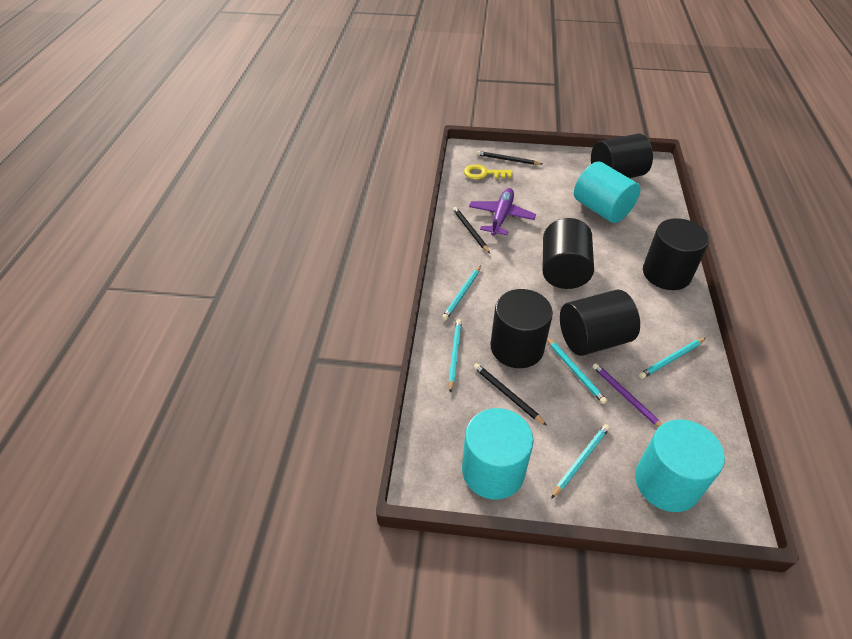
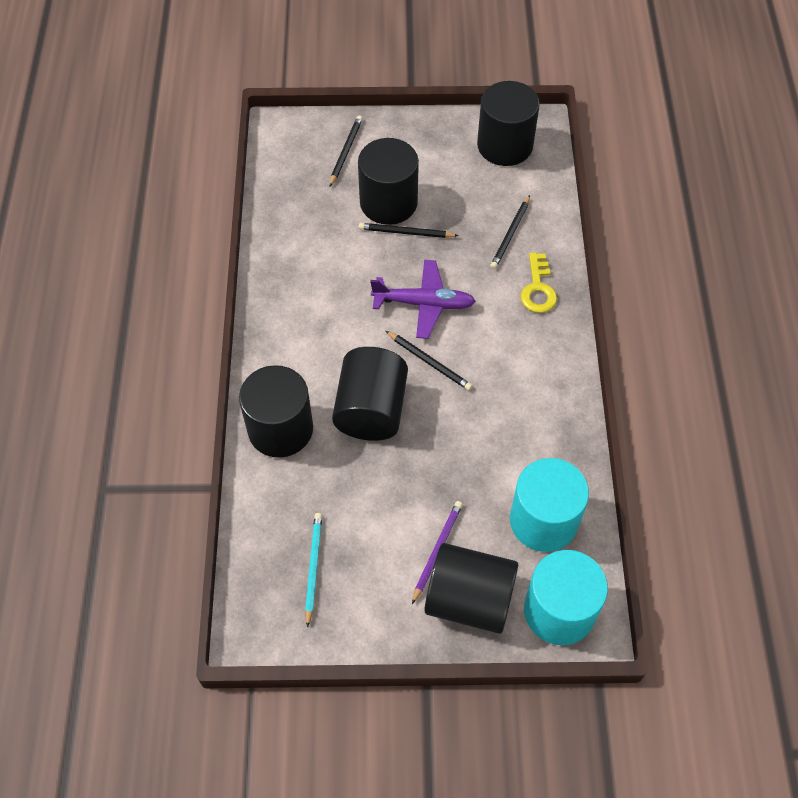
black pencil: 3 -> 4
turquoise cylinder: 3 -> 2
turquoise pencil: 5 -> 1

